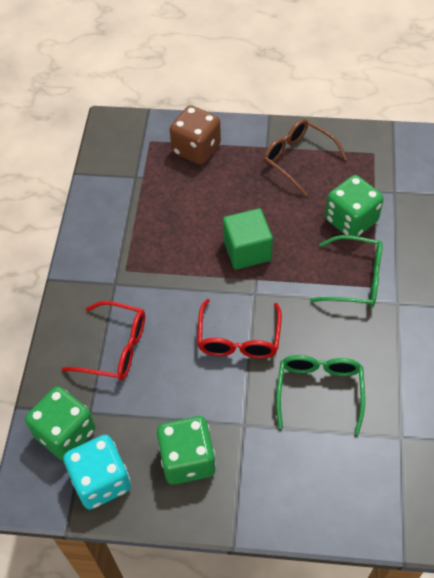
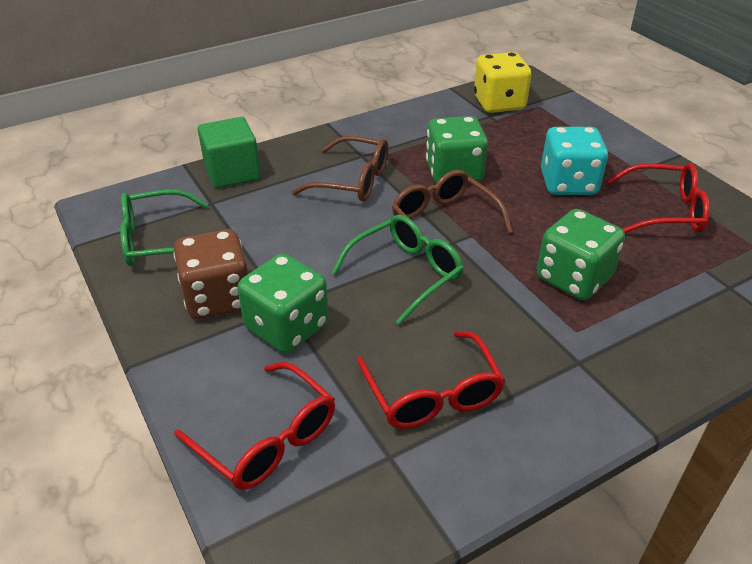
brown glasses: 1 -> 2
red glasses: 2 -> 3
yellow dice: 0 -> 1

